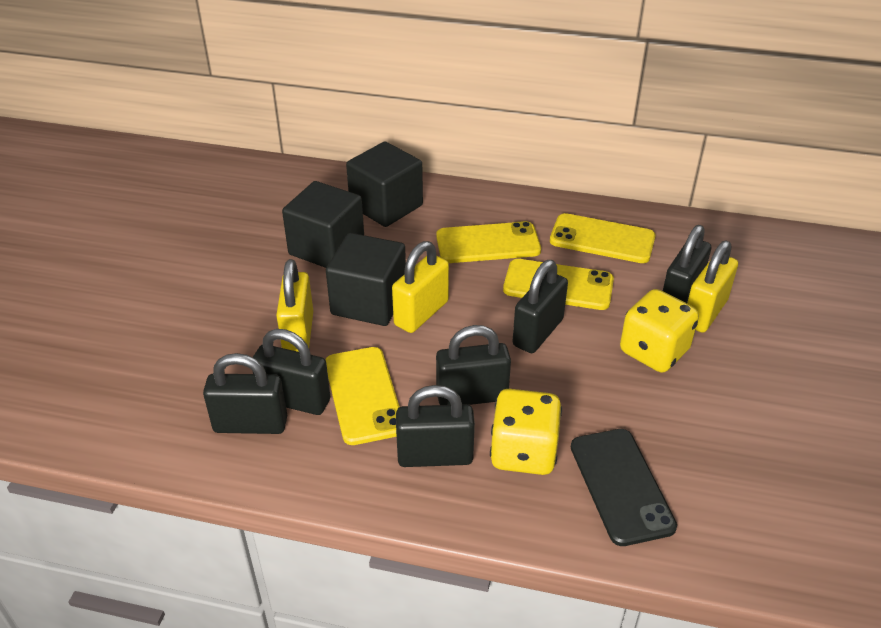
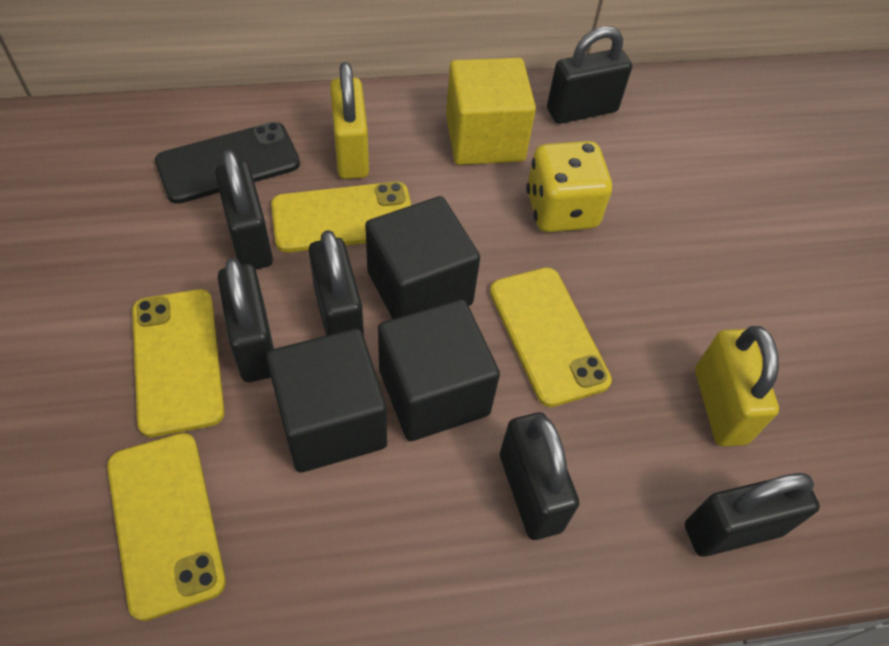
yellow cube: 0 -> 1
yellow dice: 2 -> 1
yellow padlock: 3 -> 2

